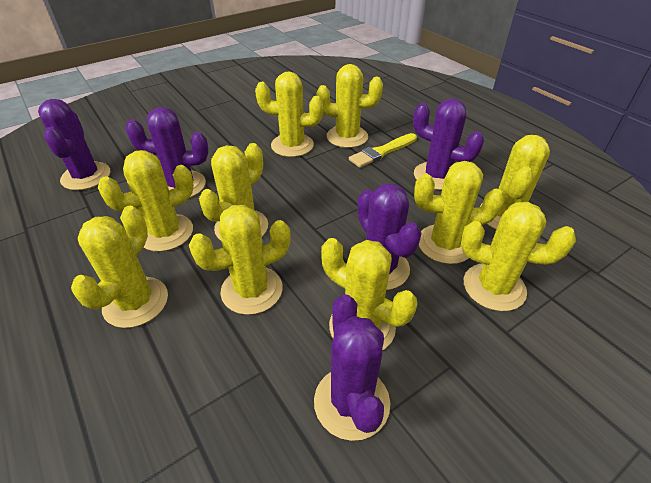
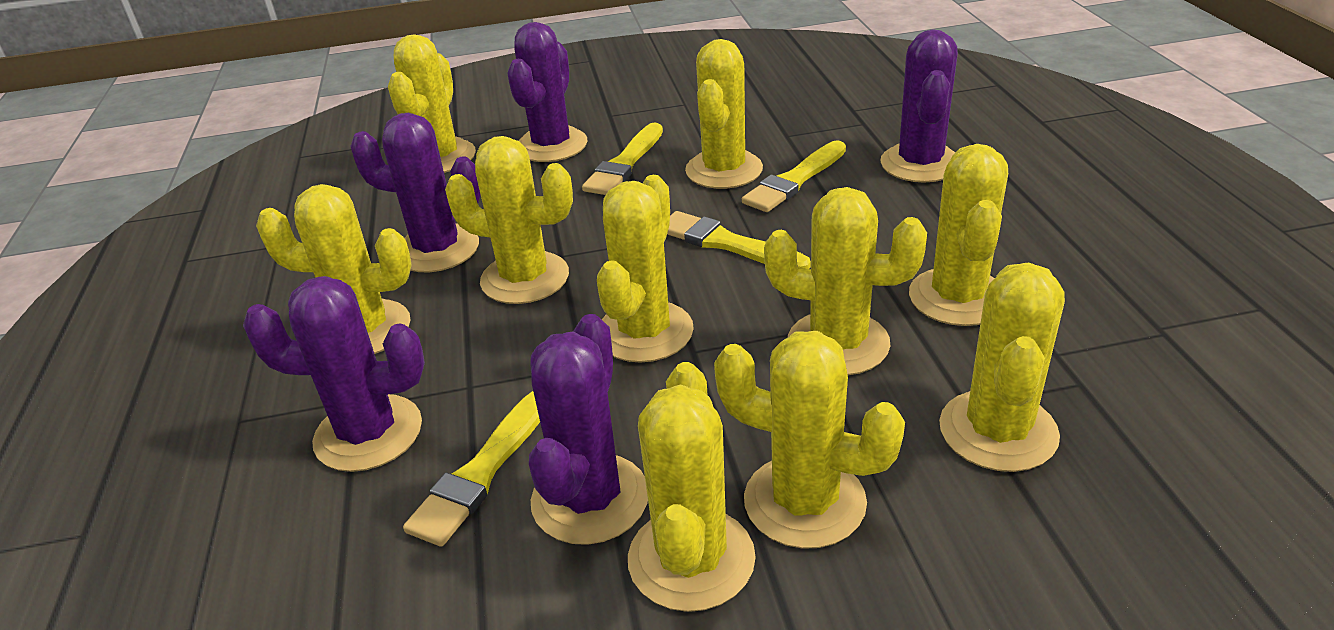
yellow brush: 1 -> 4

